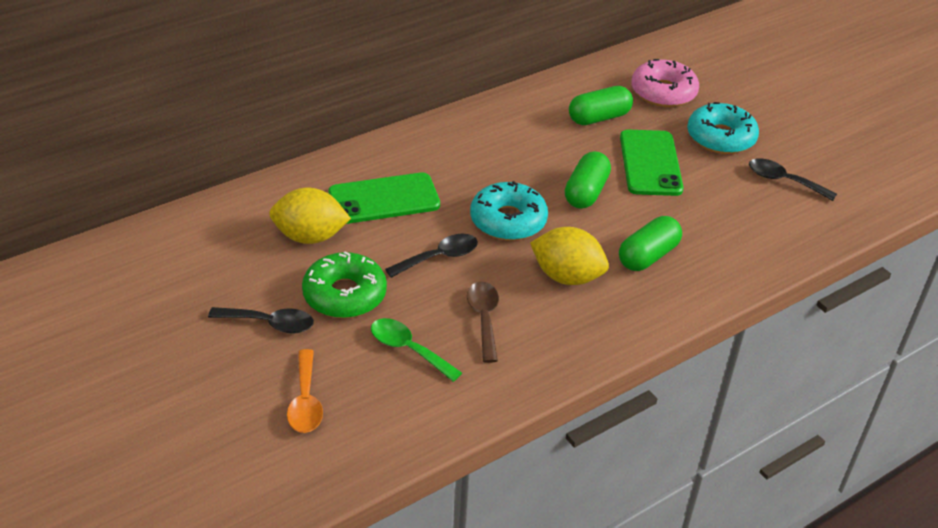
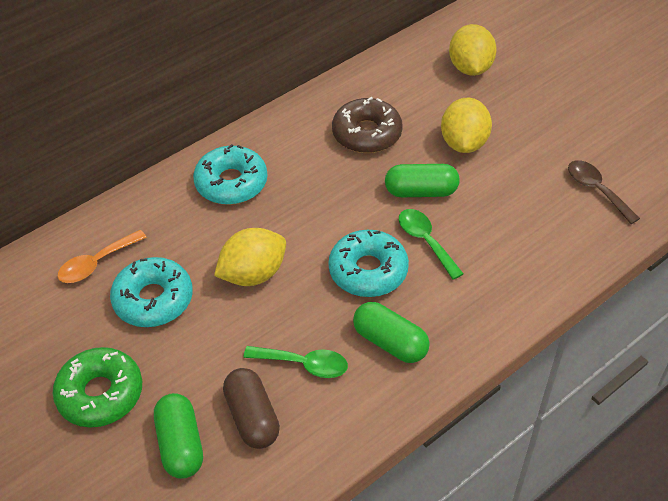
black spoon: 3 -> 0
brown capsule: 0 -> 1
brown donut: 0 -> 1
green phone: 2 -> 0
green spoon: 1 -> 2
pink donut: 1 -> 0
turquoise donut: 2 -> 3
yellow lemon: 2 -> 3

